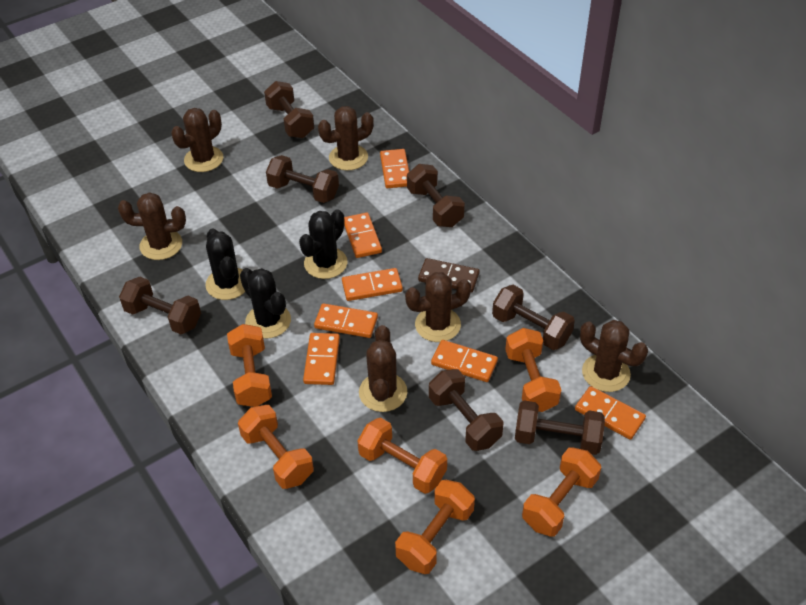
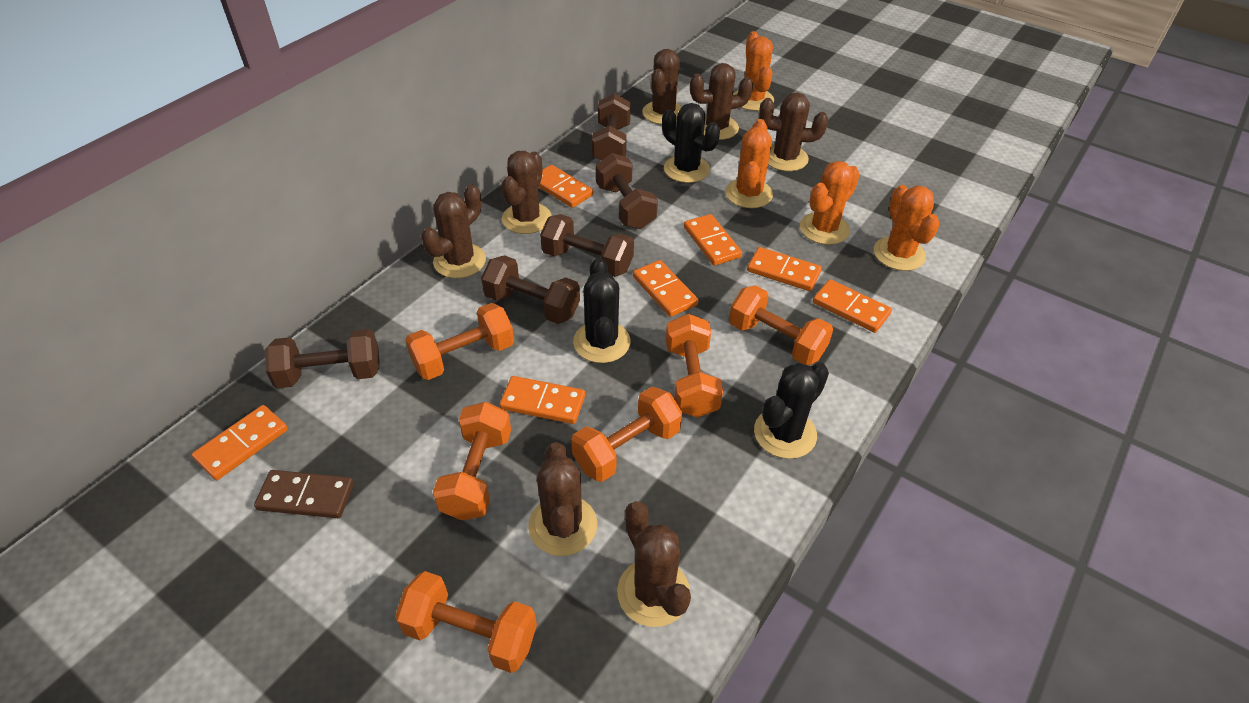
brown cactus: 6 -> 7
brown dumbbell: 7 -> 5
orange cactus: 0 -> 4

